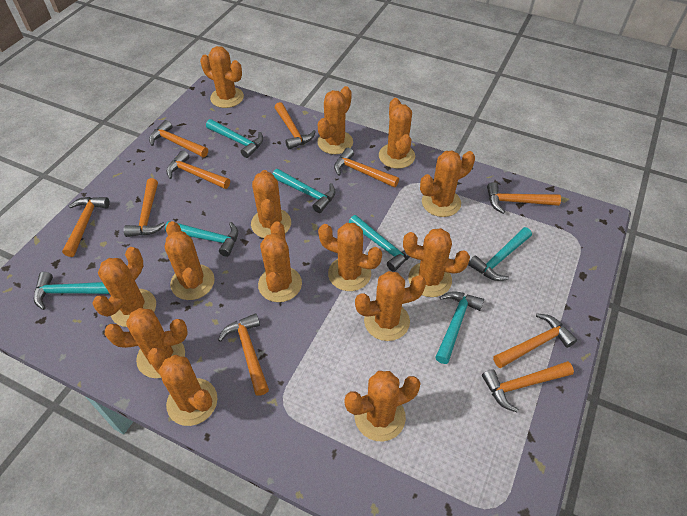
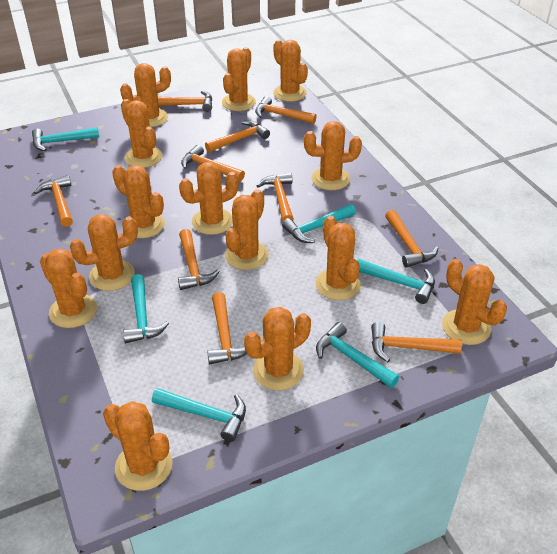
turquoise hammer: 7 -> 6

